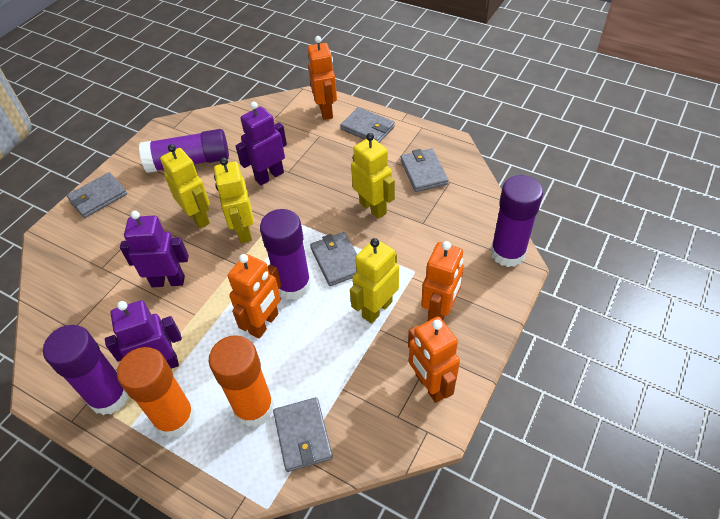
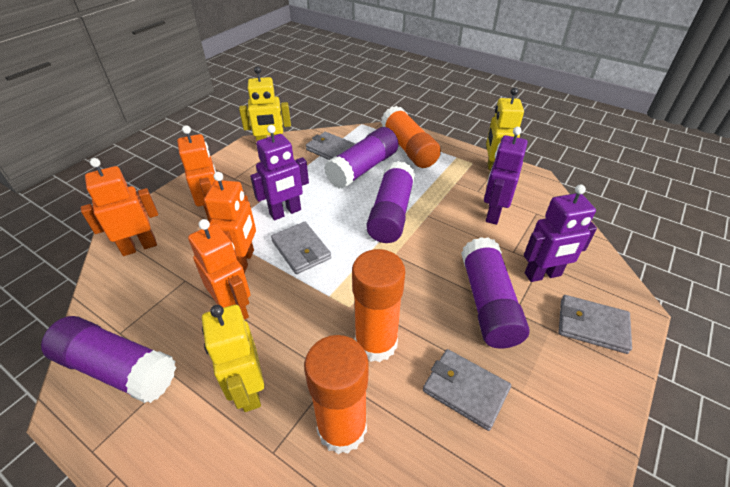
grey wallet: 5 -> 4
orange glue stick: 2 -> 3
yellow robot: 4 -> 3

